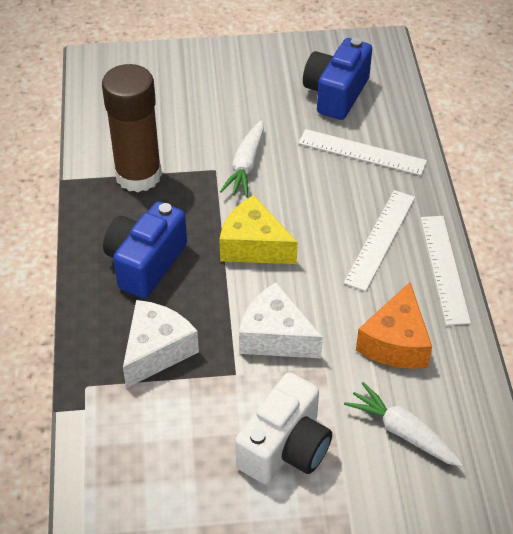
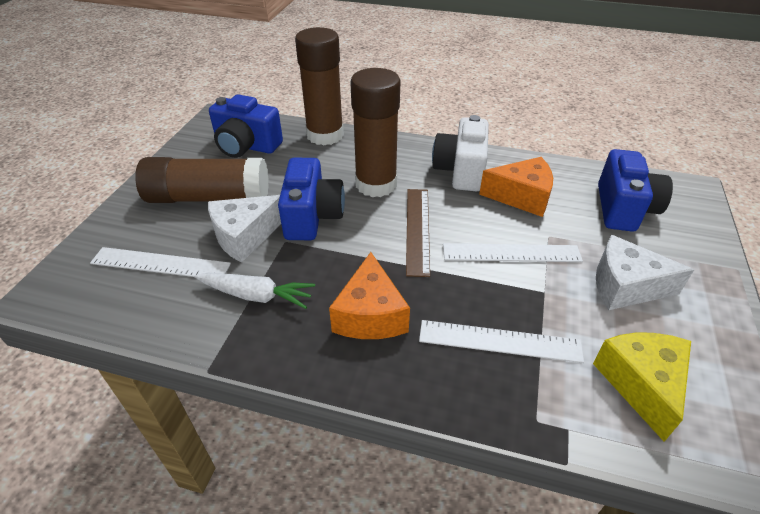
blue camera: 2 -> 3
brown glue stick: 1 -> 3
brown ruler: 0 -> 1
orange cheese: 1 -> 2
white carrot: 2 -> 1

